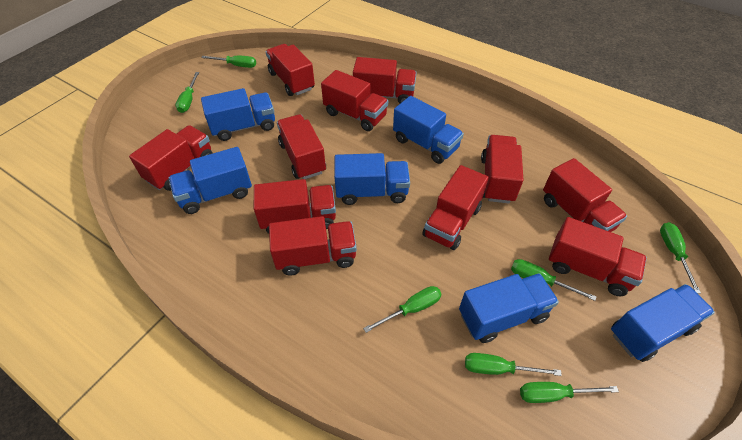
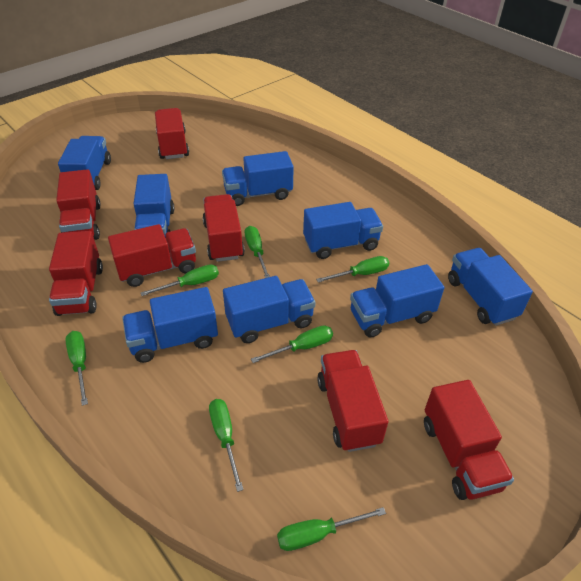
blue truck: 6 -> 8
red truck: 11 -> 7

